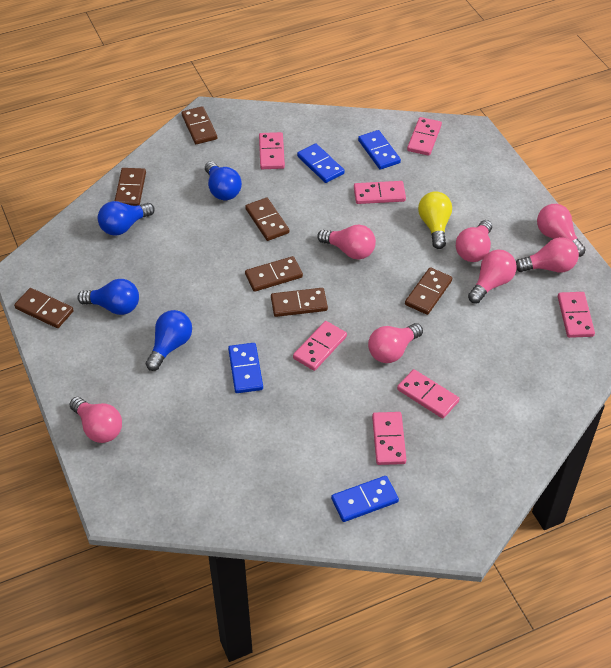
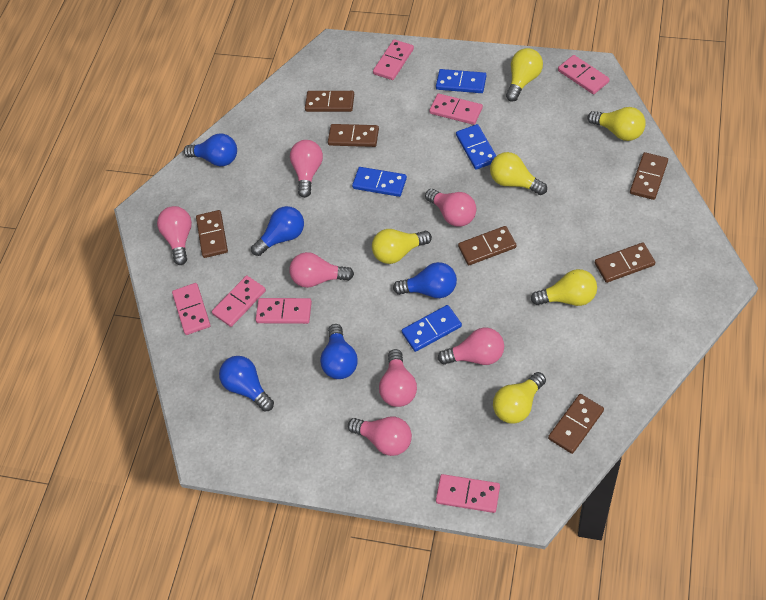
blue light bulb: 4 -> 5
yellow light bulb: 1 -> 6

